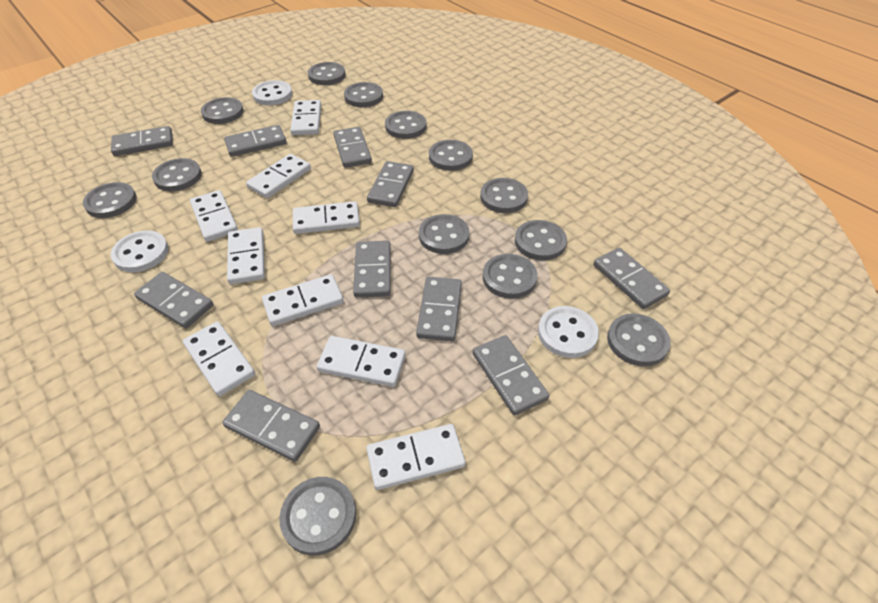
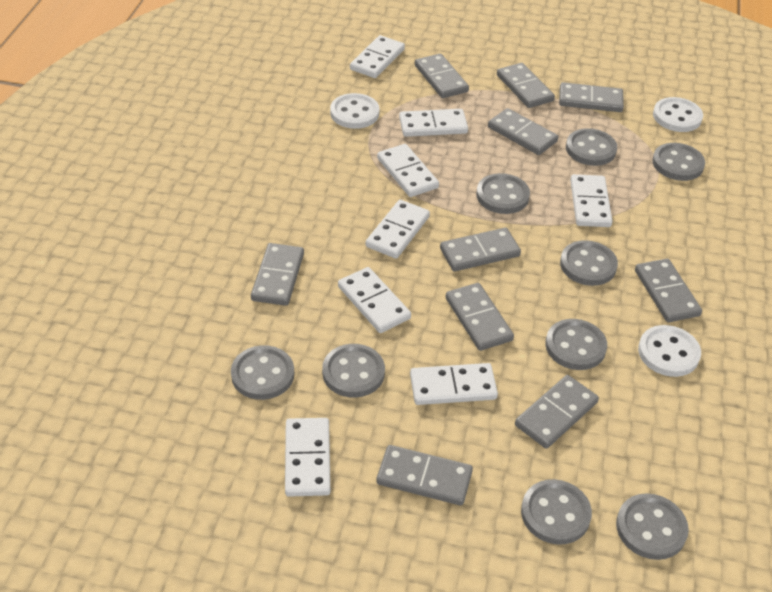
grey button: 13 -> 9
white domino: 9 -> 8

